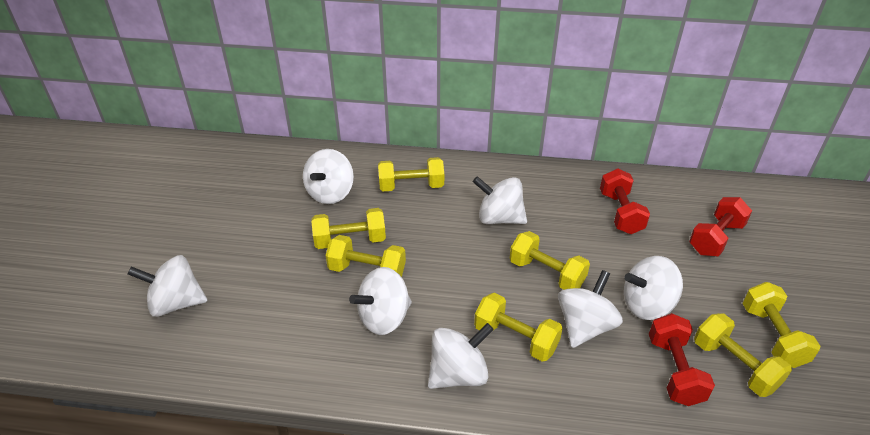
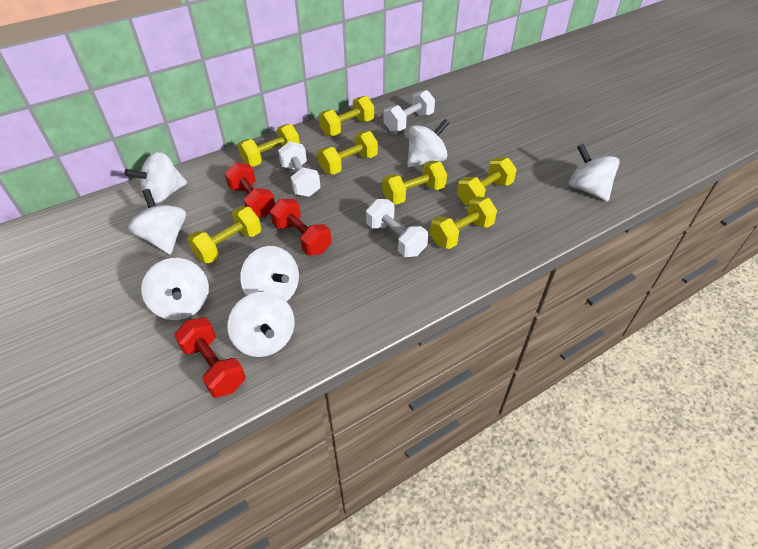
white dumbbell: 0 -> 3

